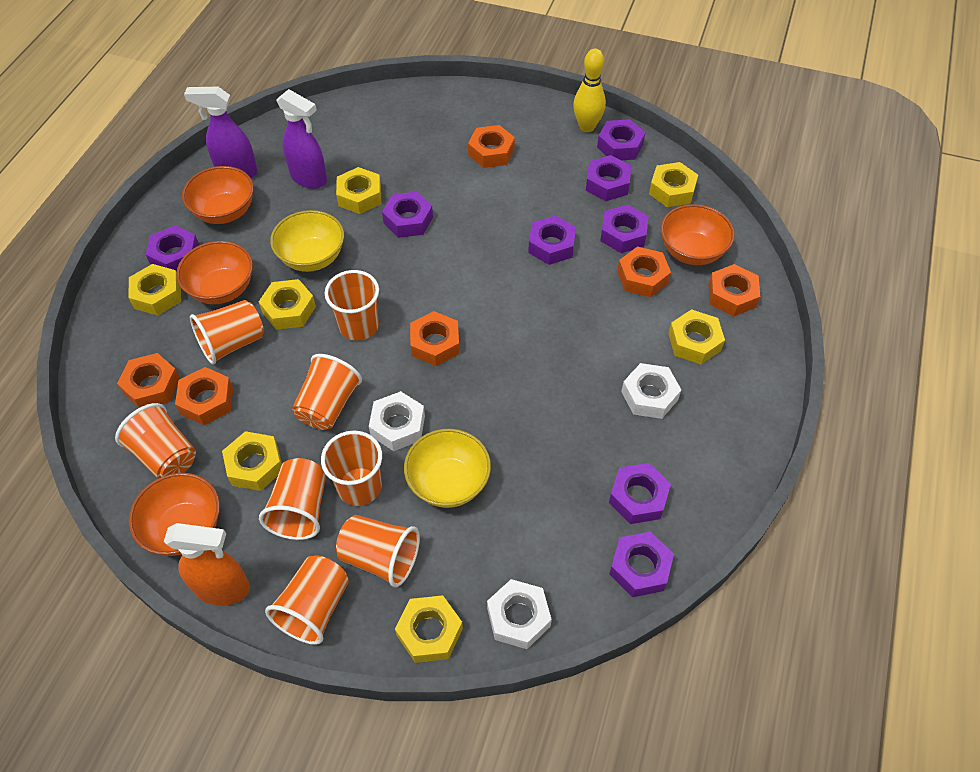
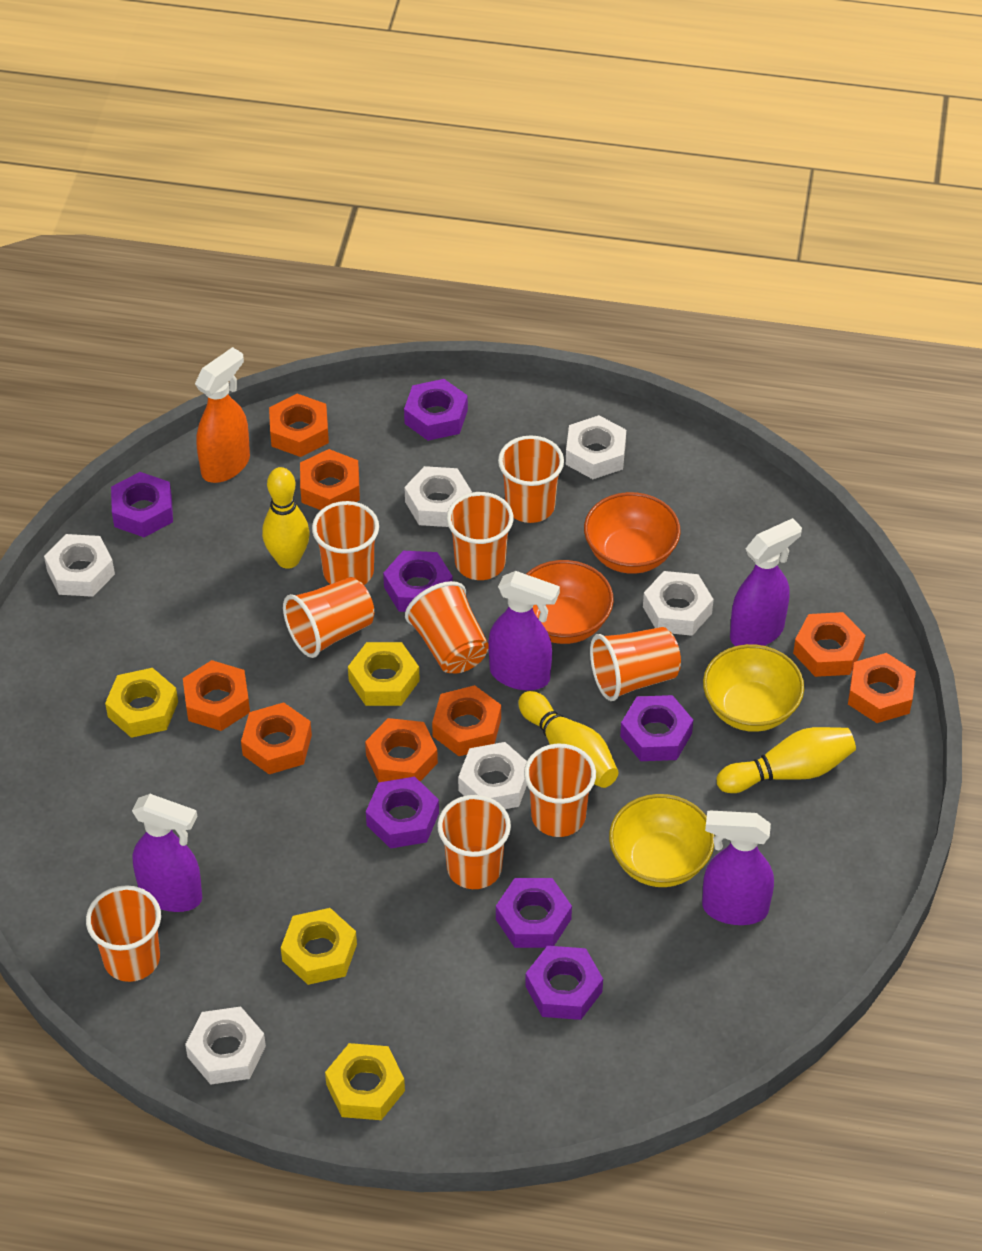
orange bowl: 4 -> 2
orange cup: 8 -> 9
orange nut: 6 -> 8
purple nut: 8 -> 7
purple spray bottle: 2 -> 4
white nut: 3 -> 6
yellow bowling pin: 1 -> 3
yellow nut: 7 -> 4

